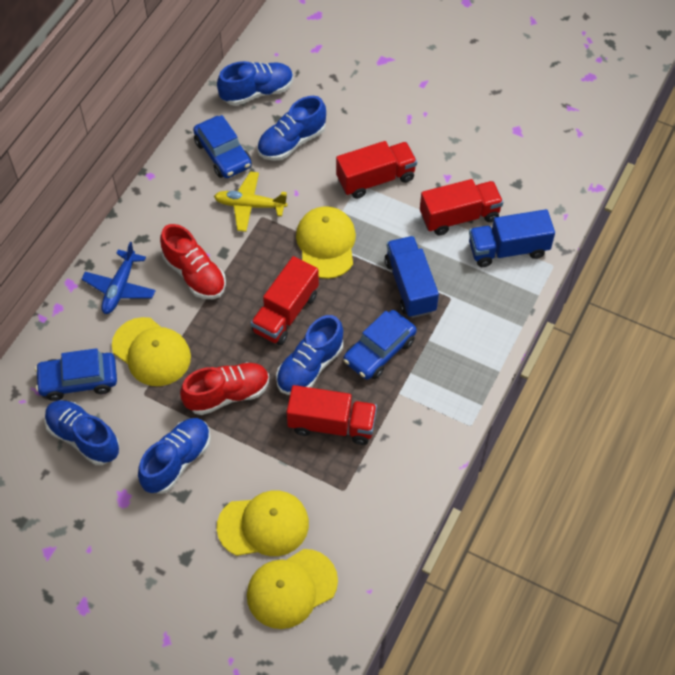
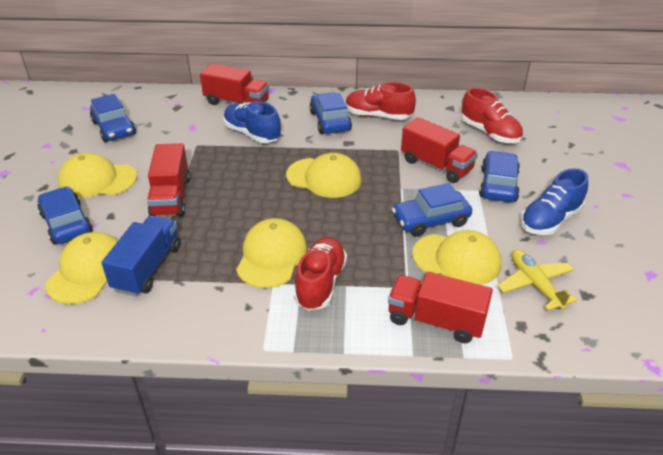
blue car: 3 -> 5
blue plane: 1 -> 0
blue shoe: 5 -> 2
blue truck: 2 -> 1
red shoe: 2 -> 3
yellow cap: 4 -> 5

